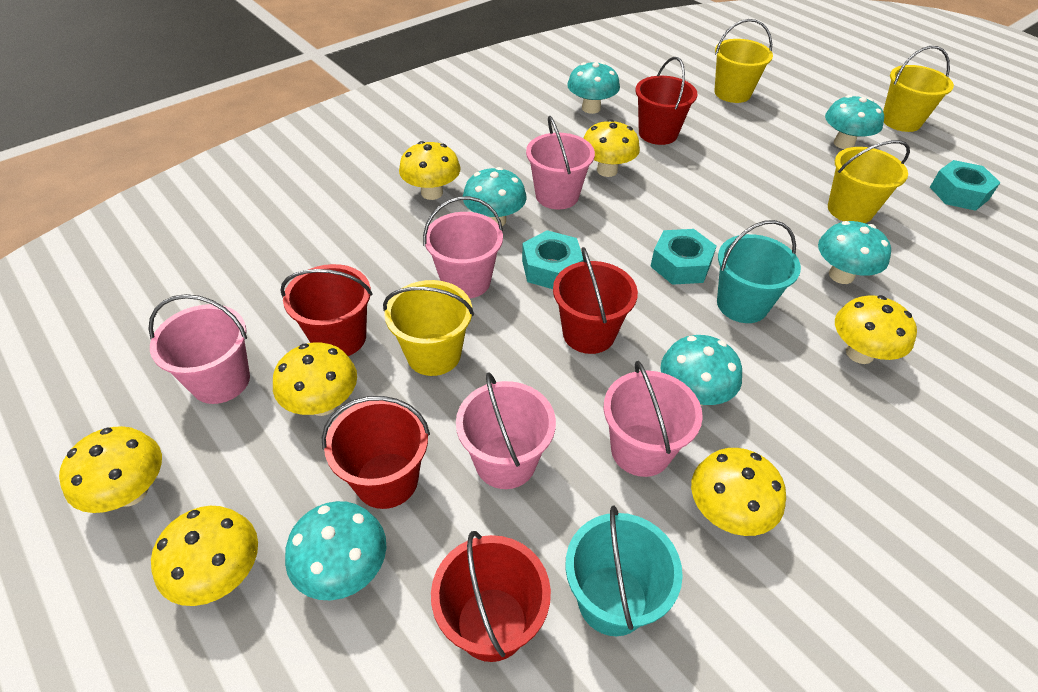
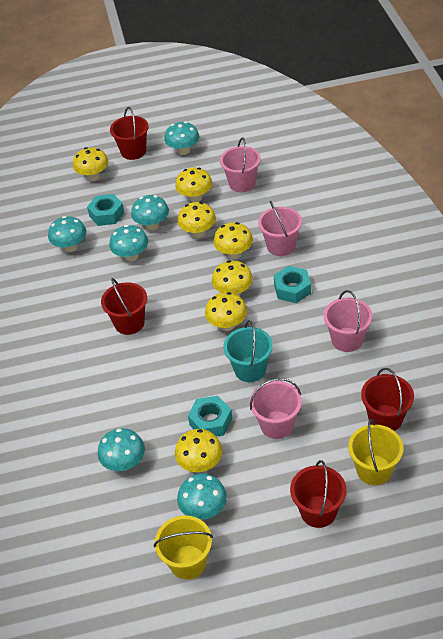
pink bucket: 5 -> 4
red bucket: 5 -> 4
turquoise bucket: 2 -> 1
yellow bucket: 4 -> 2

